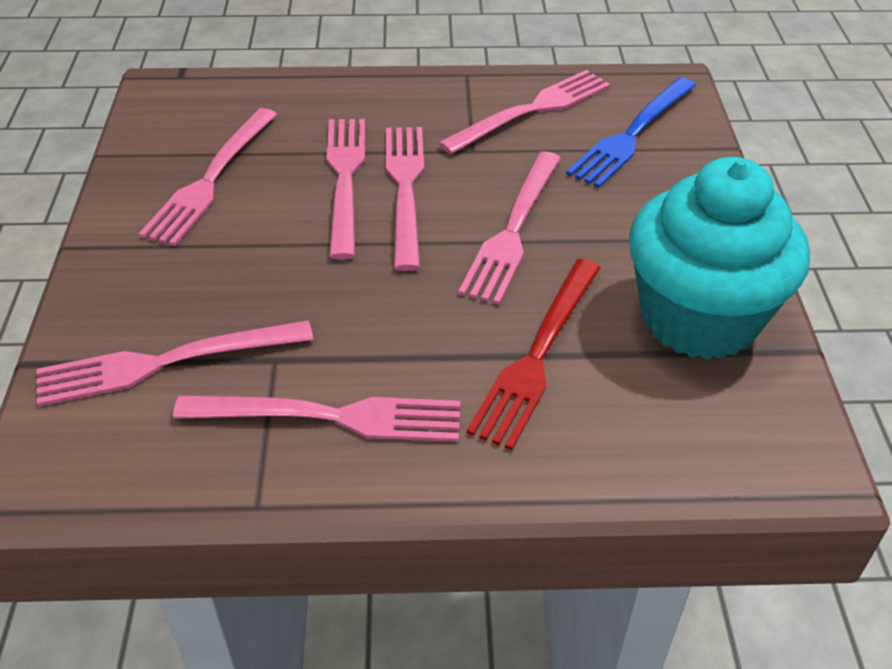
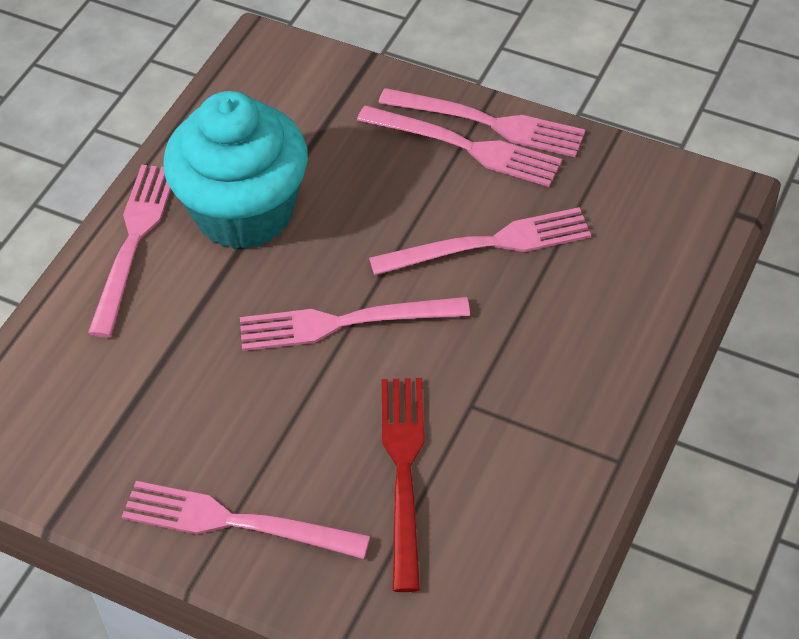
blue fork: 1 -> 0
pink fork: 7 -> 6

